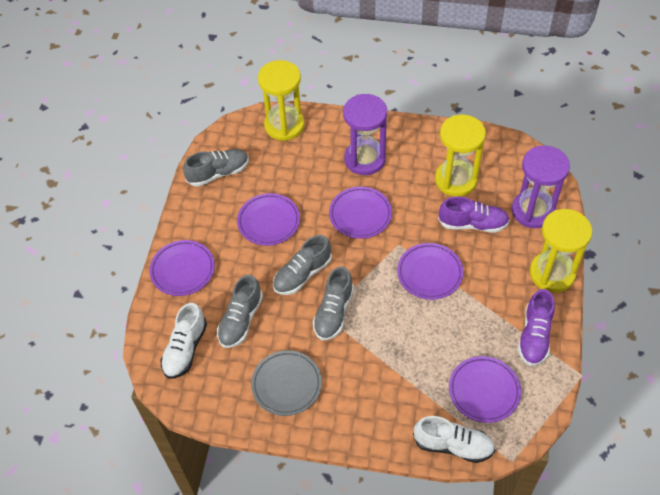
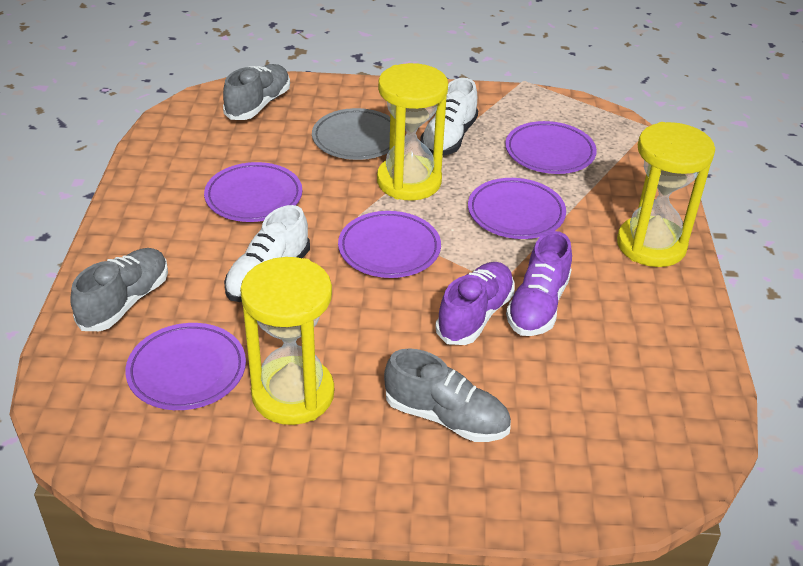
grey shoe: 4 -> 3
purple hourglass: 2 -> 0

